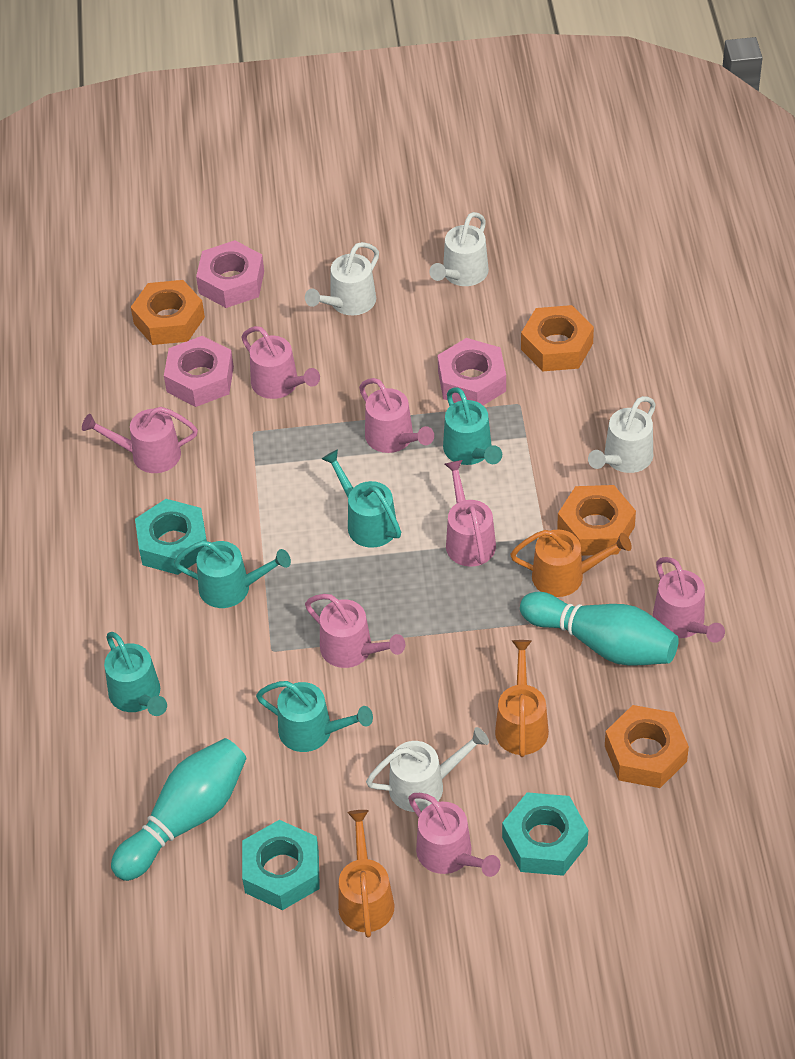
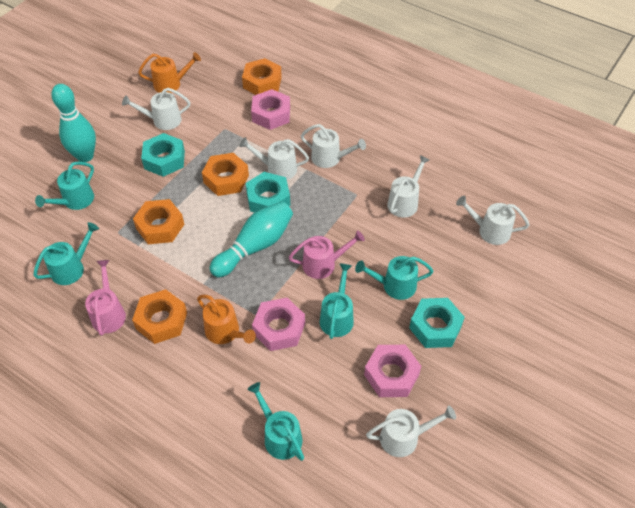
orange watering can: 3 -> 2
pink watering can: 7 -> 2
white watering can: 4 -> 6

